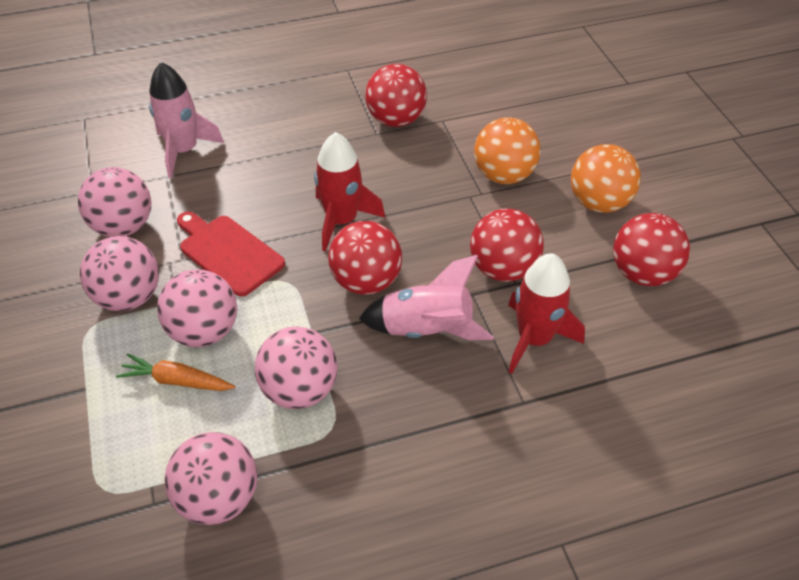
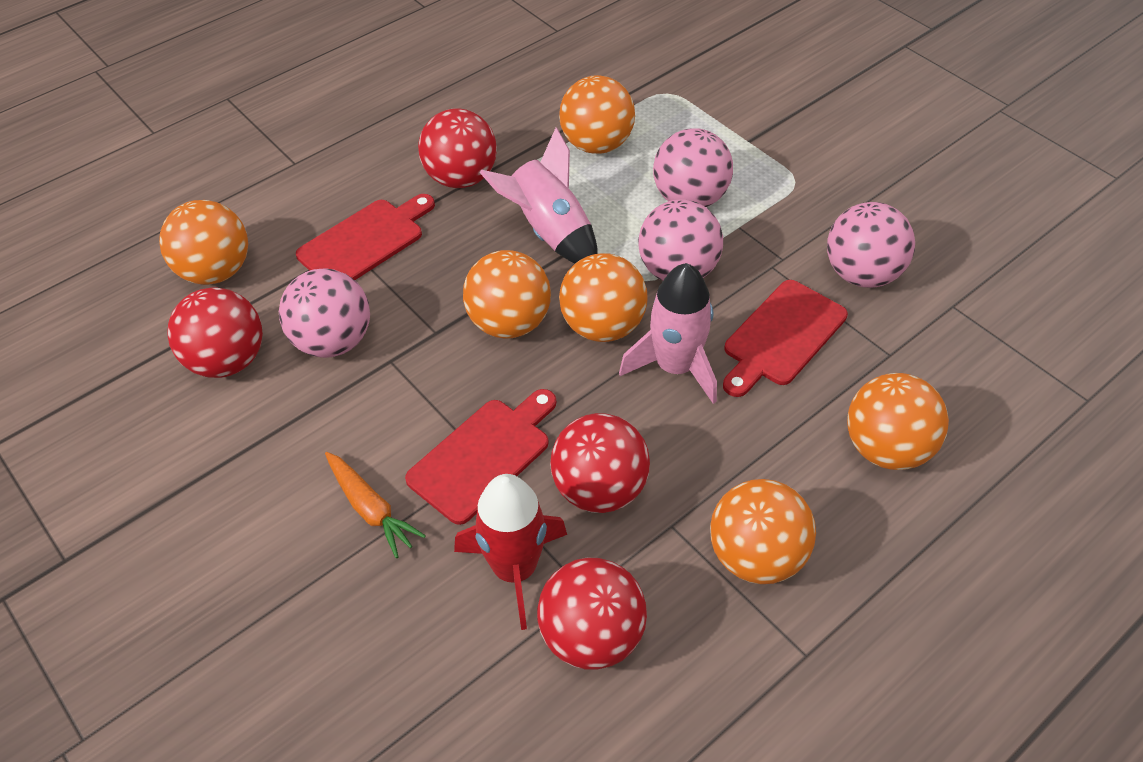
orange ball: 2 -> 6
pink ball: 5 -> 4
red cutting board: 1 -> 3
red rocket: 2 -> 1

